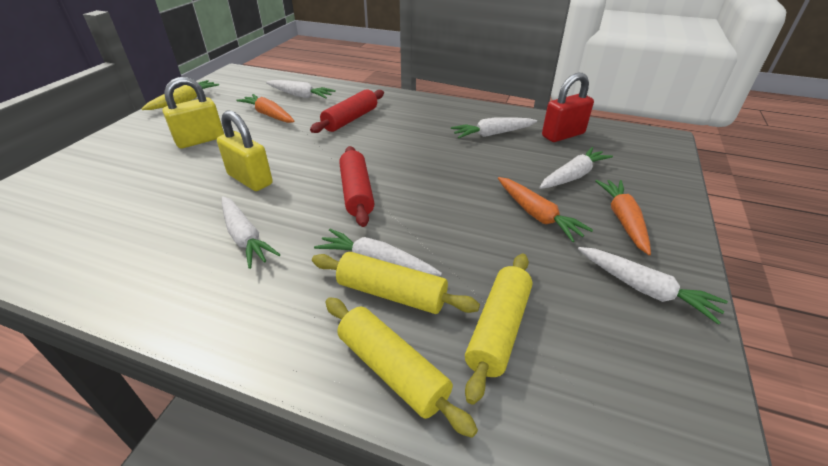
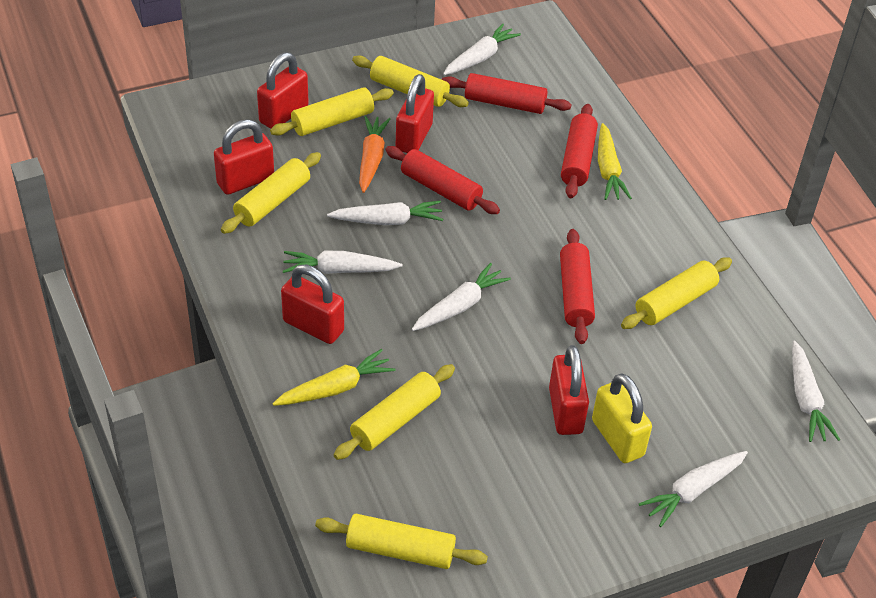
orange carrot: 3 -> 1
red padlock: 1 -> 5
red rolling pin: 2 -> 4
yellow carrot: 1 -> 2
yellow padlock: 2 -> 1
yellow rolling pin: 3 -> 6

